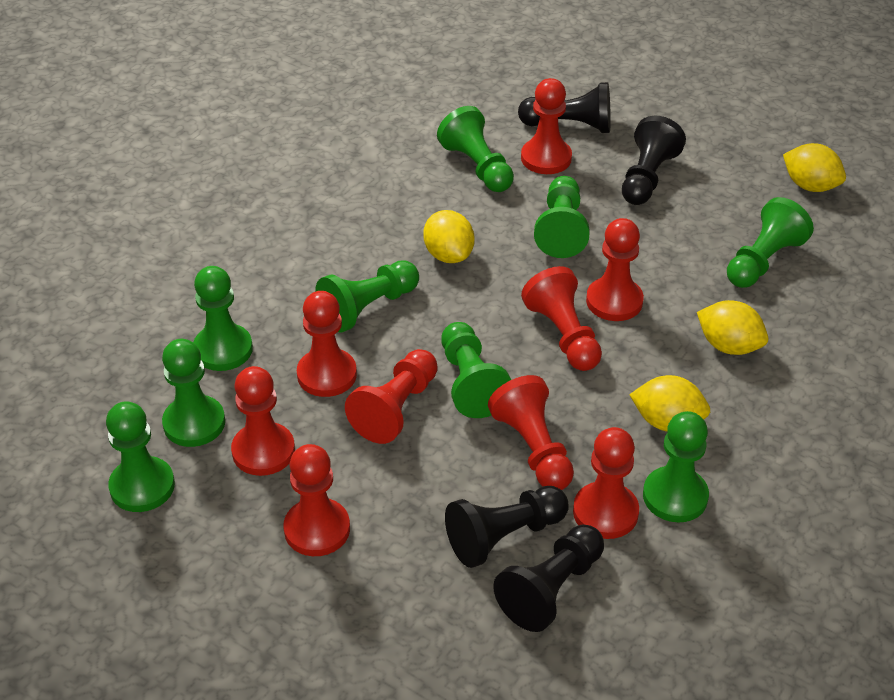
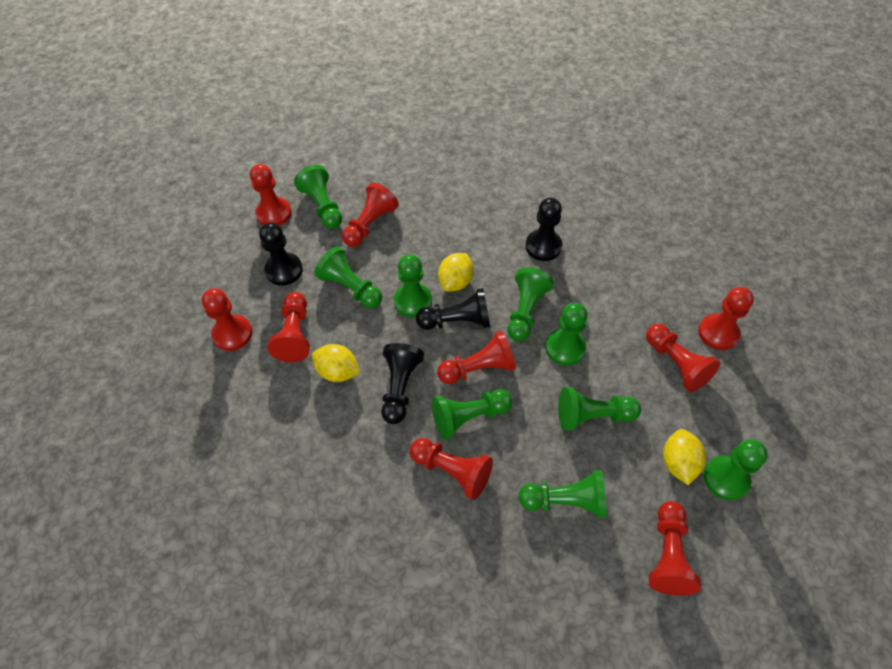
yellow lemon: 4 -> 3

